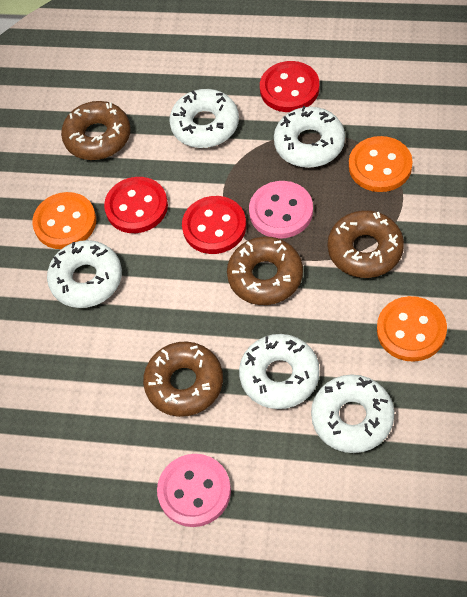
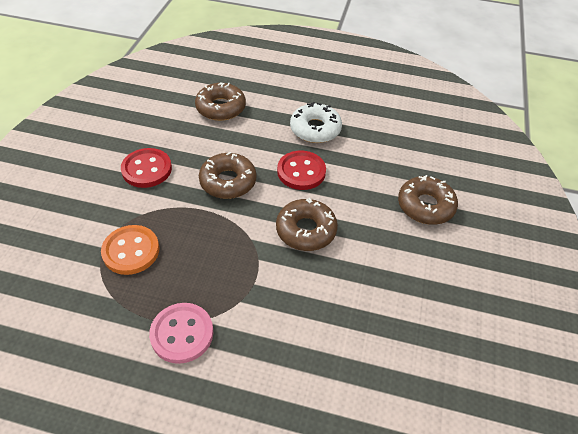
orange button: 3 -> 1
pink button: 2 -> 1
red button: 3 -> 2
white donut: 5 -> 1

